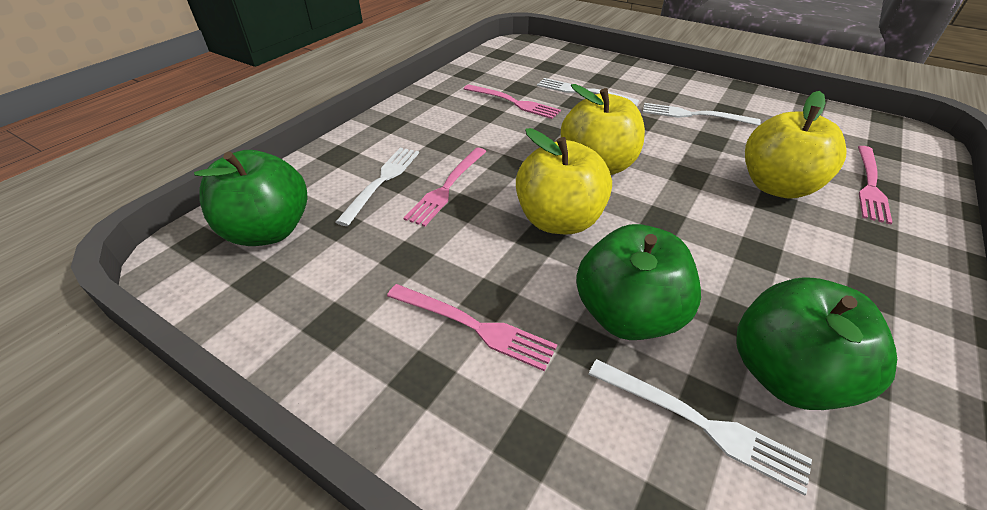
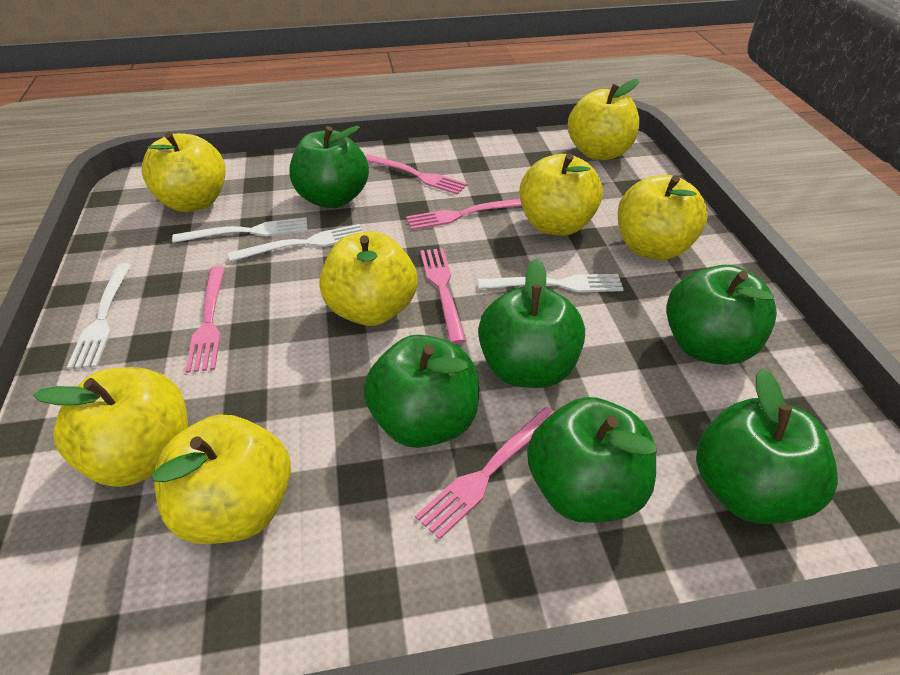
green apple: 3 -> 6
pink fork: 4 -> 5
yellow apple: 3 -> 7

